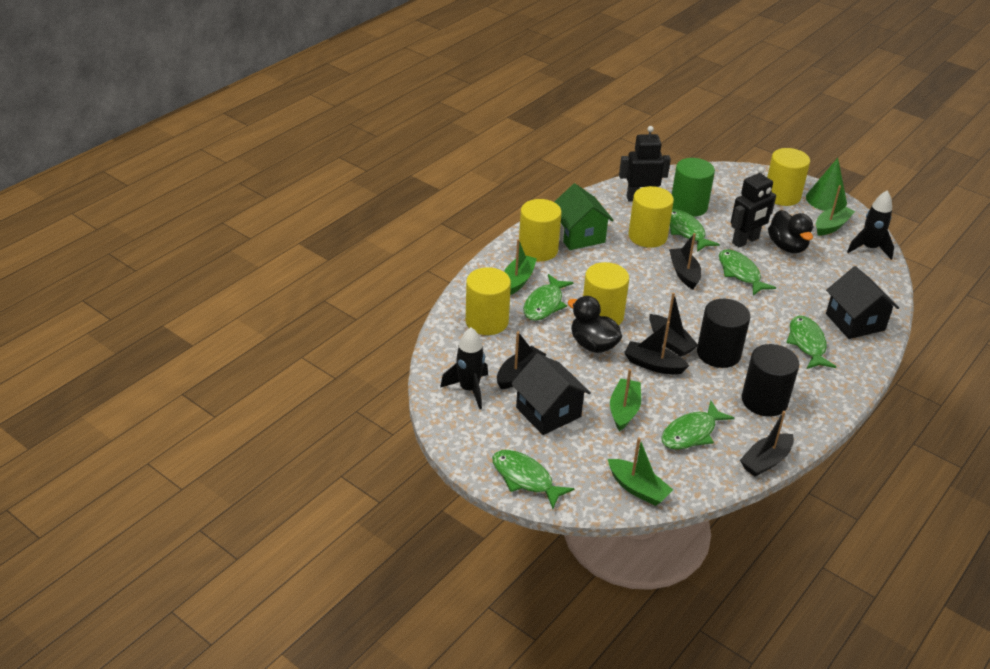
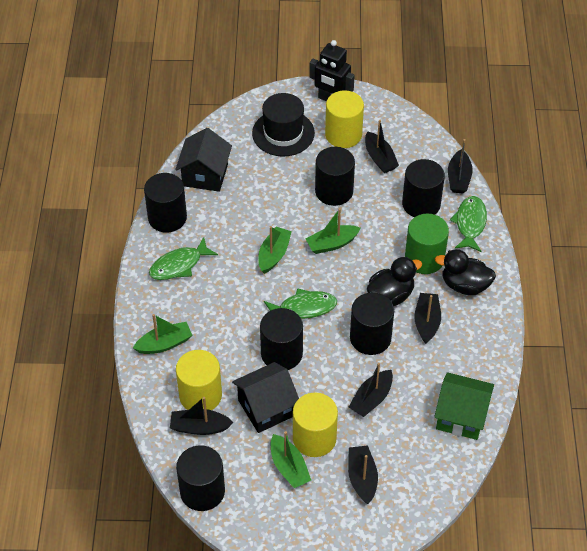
black boat: 5 -> 6
black cylinder: 2 -> 6
black hat: 0 -> 1
black robot: 2 -> 1
black rocket: 2 -> 0
green cone: 1 -> 0
green fish: 6 -> 3
yellow cylinder: 5 -> 3

